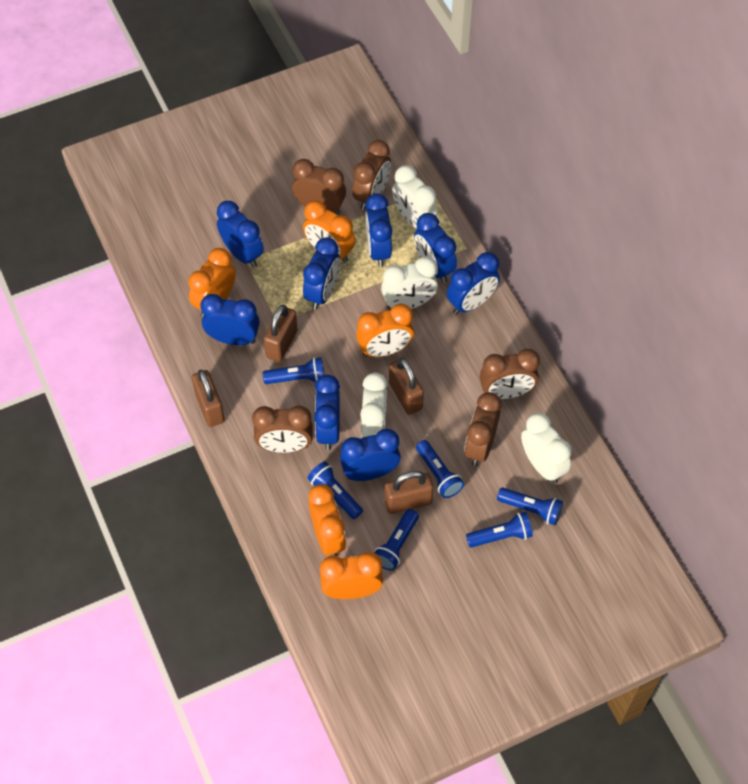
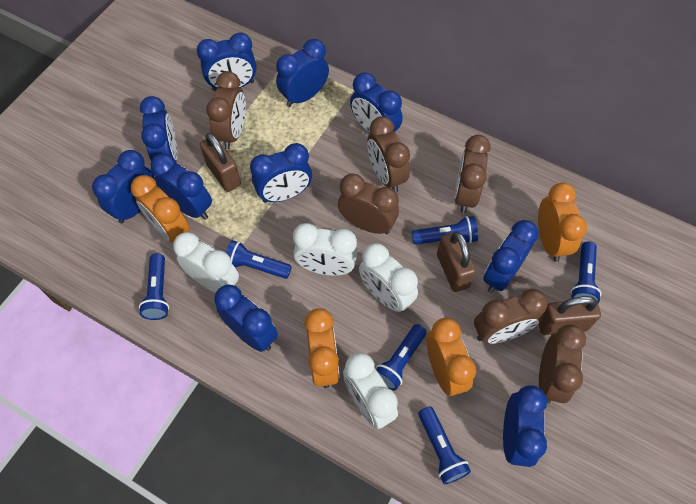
blue clock: 8 -> 10
brown clock: 5 -> 6
brown padlock: 4 -> 3
orange clock: 5 -> 4

